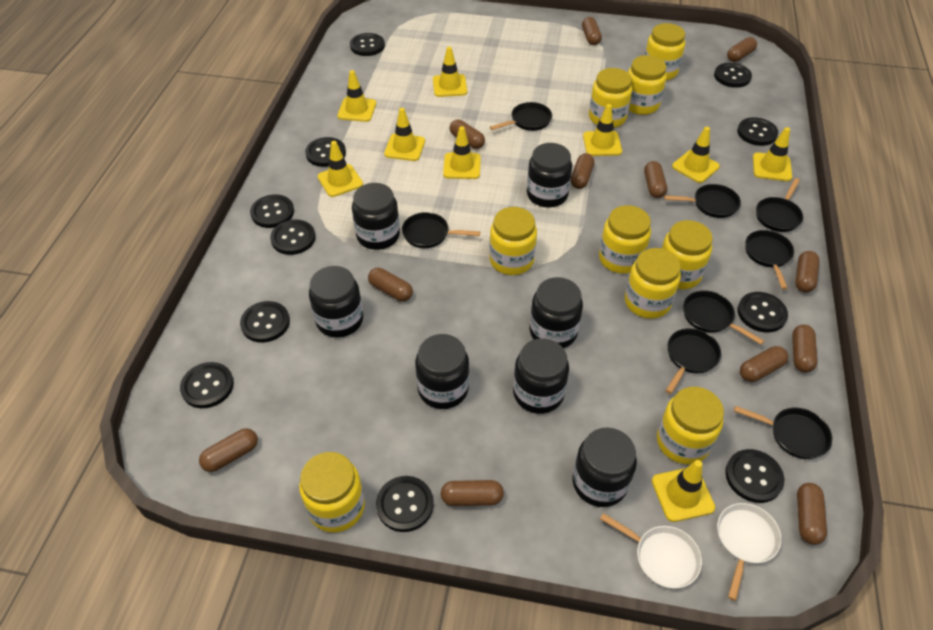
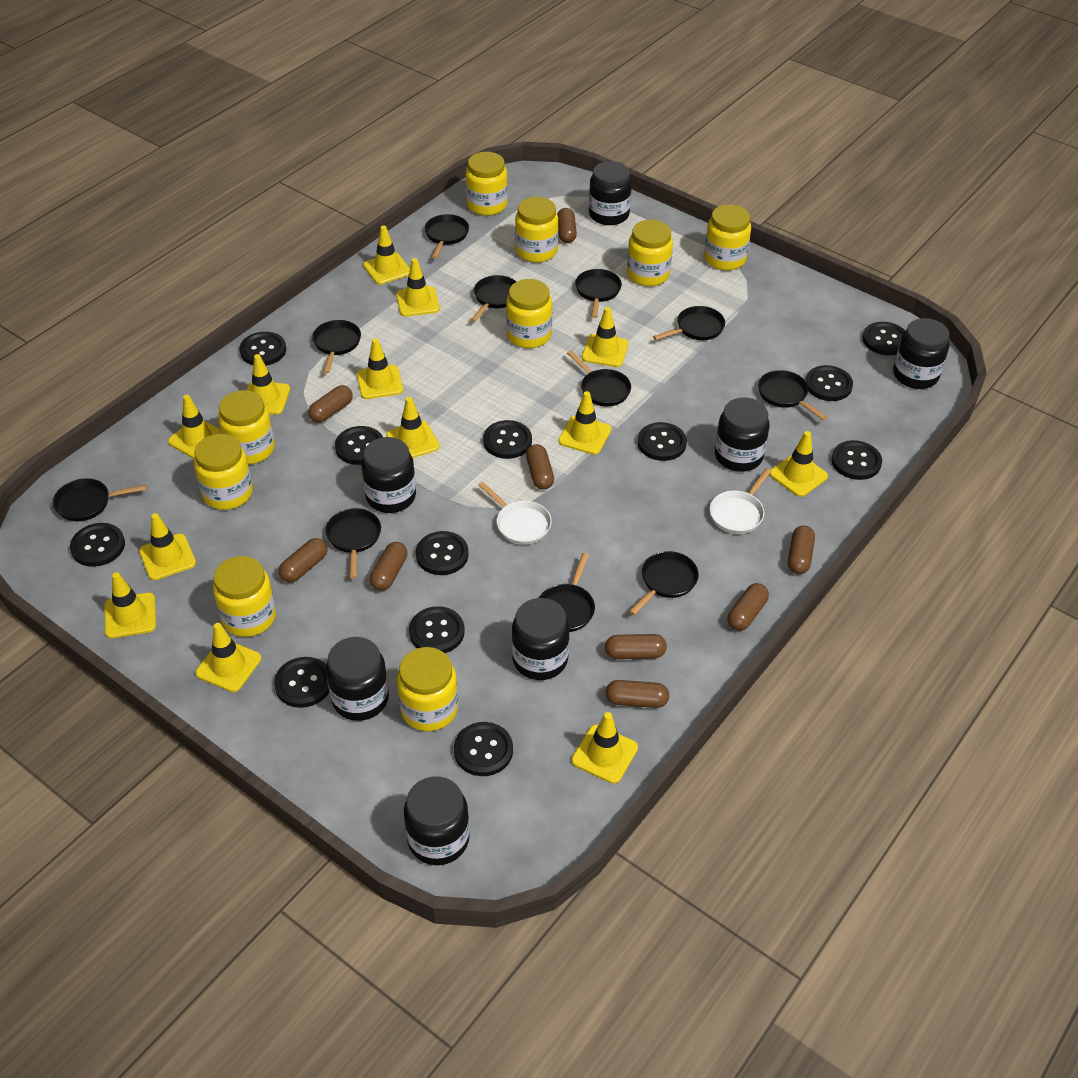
black button: 11 -> 12
black pan: 8 -> 11
brown capsule: 12 -> 9
yellow traffic cone: 9 -> 13

